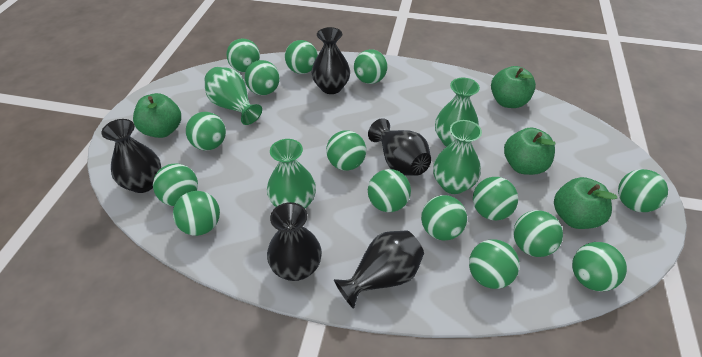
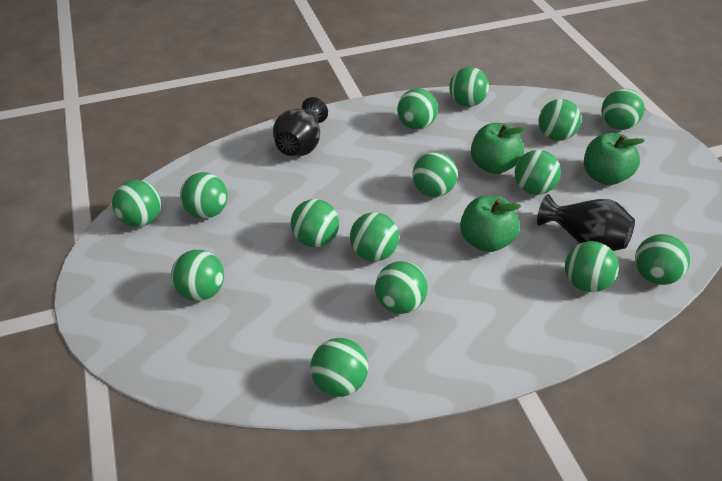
black vase: 5 -> 2
green apple: 4 -> 3
green vase: 4 -> 0

